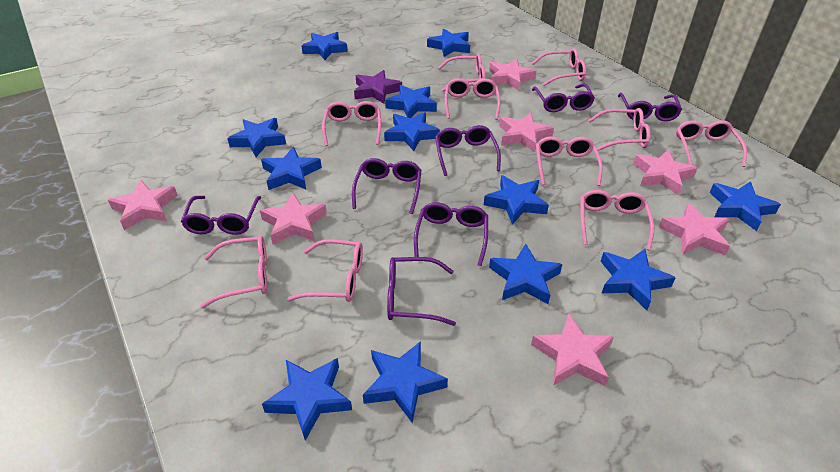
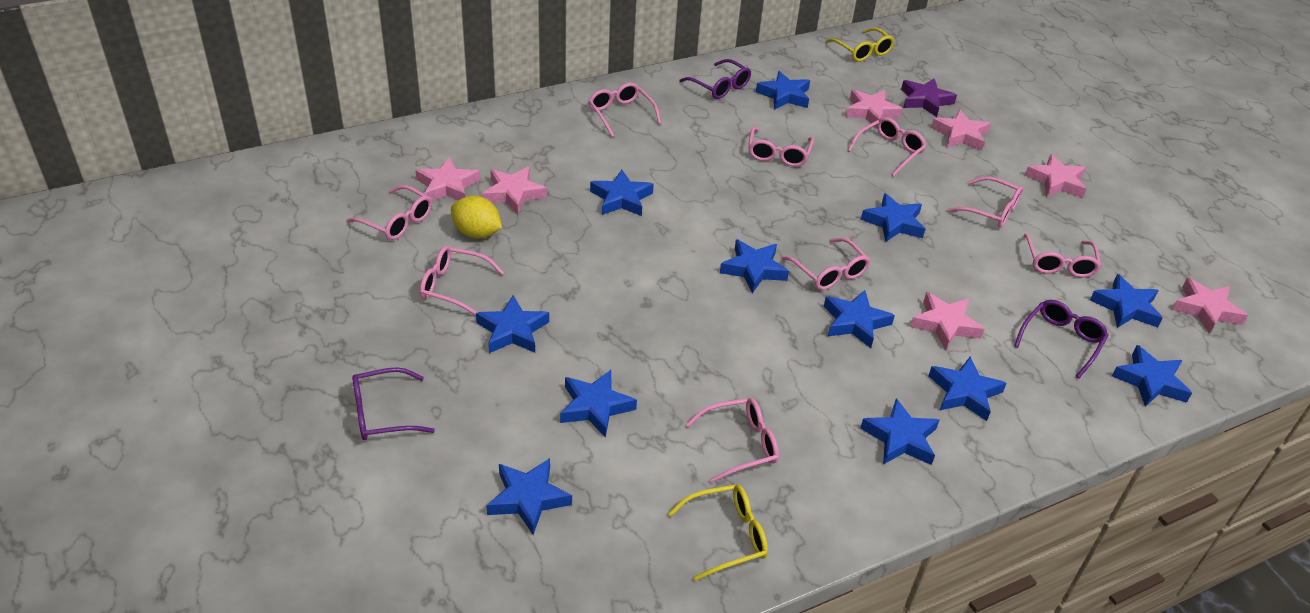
pink glasses: 10 -> 9
purple glasses: 7 -> 3
yellow glasses: 0 -> 2
yellow lemon: 0 -> 1

